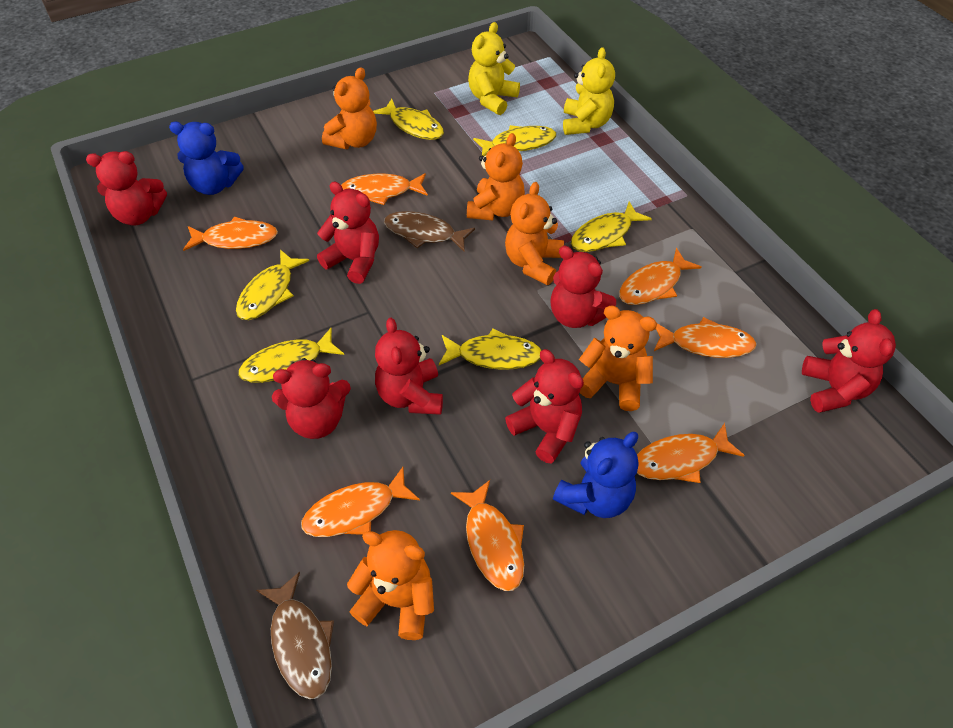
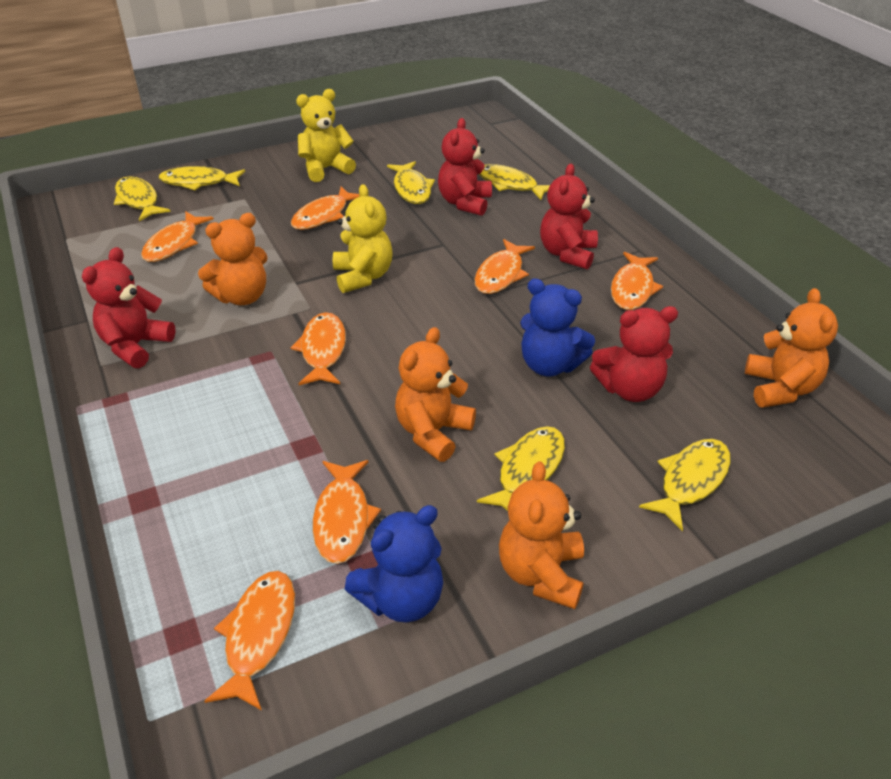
brown fish: 2 -> 0
orange teddy bear: 5 -> 4
red teddy bear: 7 -> 4

